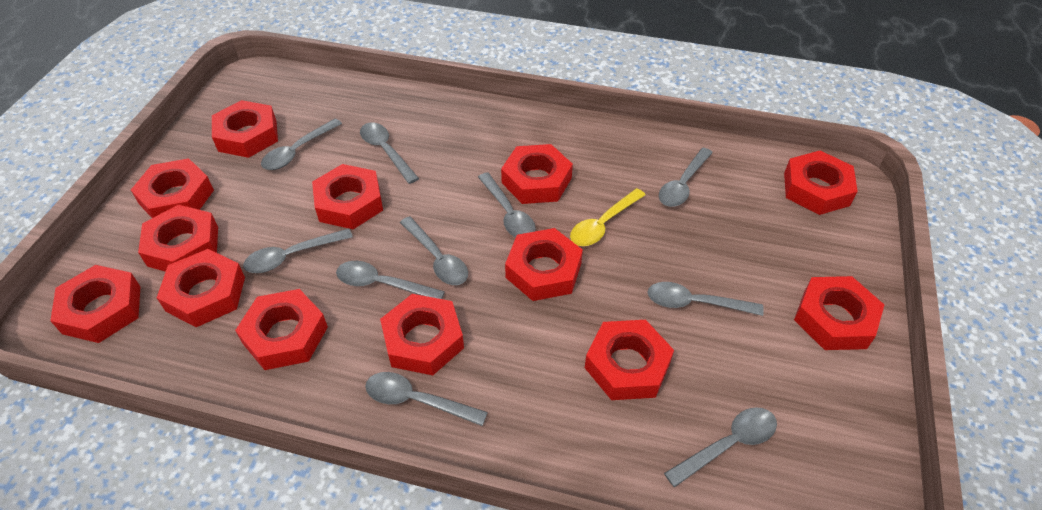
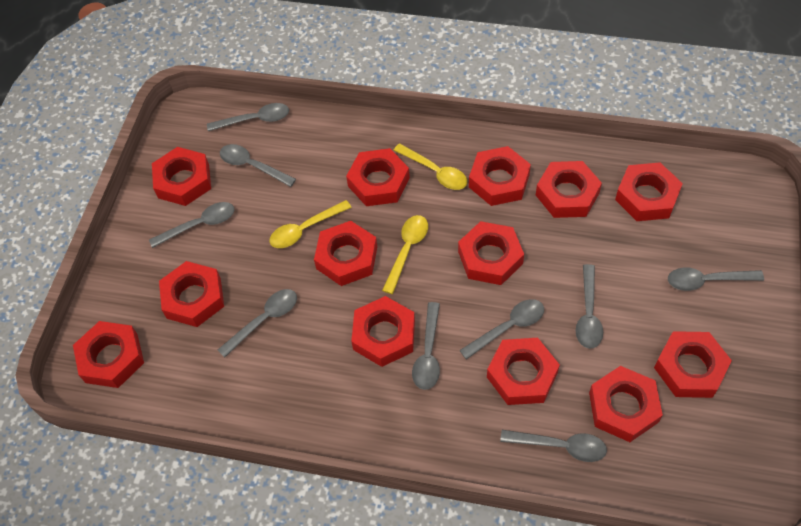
grey spoon: 10 -> 9
yellow spoon: 1 -> 3

